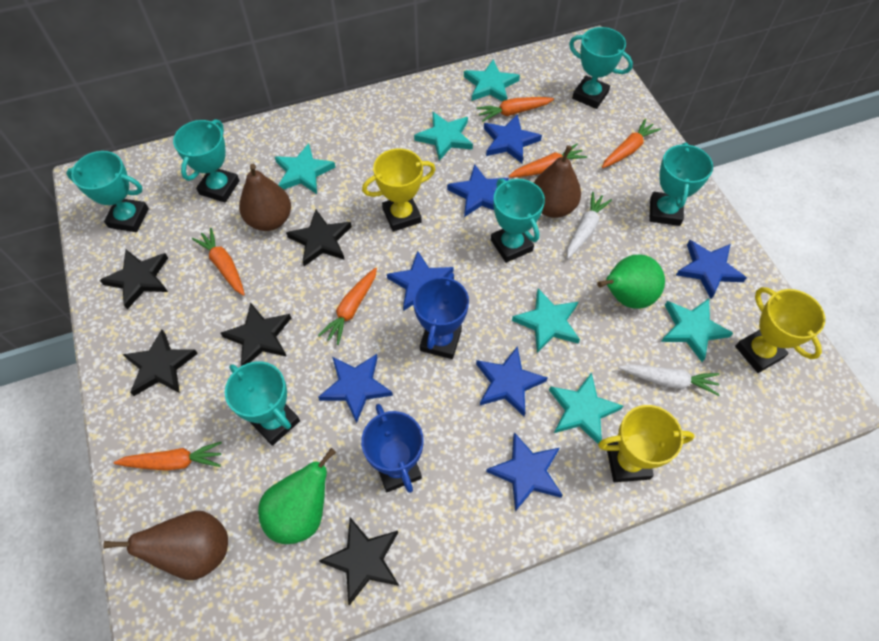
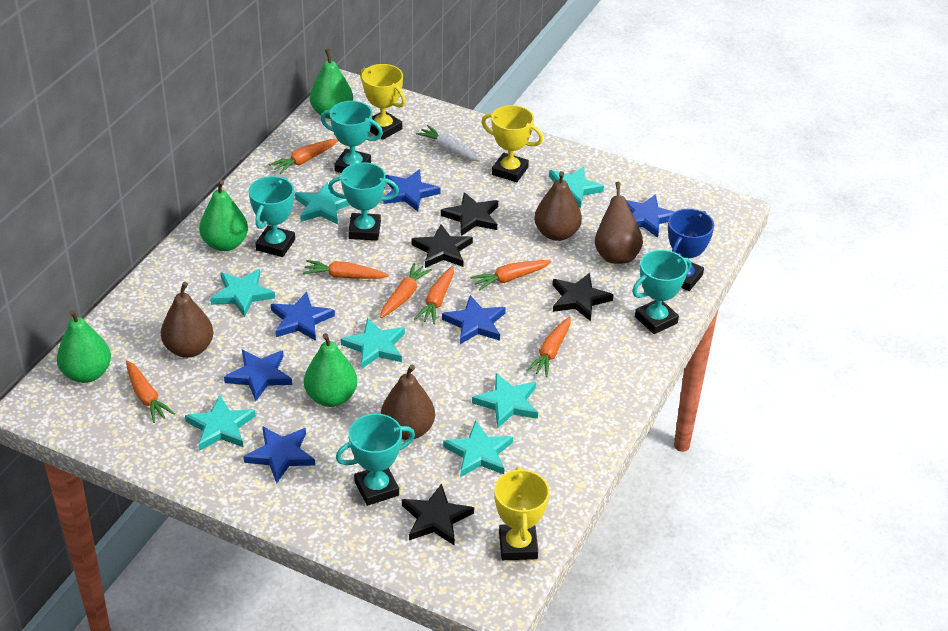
black star: 5 -> 4
blue star: 7 -> 6
blue trophy: 2 -> 1
brown pear: 3 -> 4
green pear: 2 -> 4
orange carrot: 6 -> 7
turquoise star: 6 -> 7
turquoise trophy: 6 -> 5
white carrot: 2 -> 1

